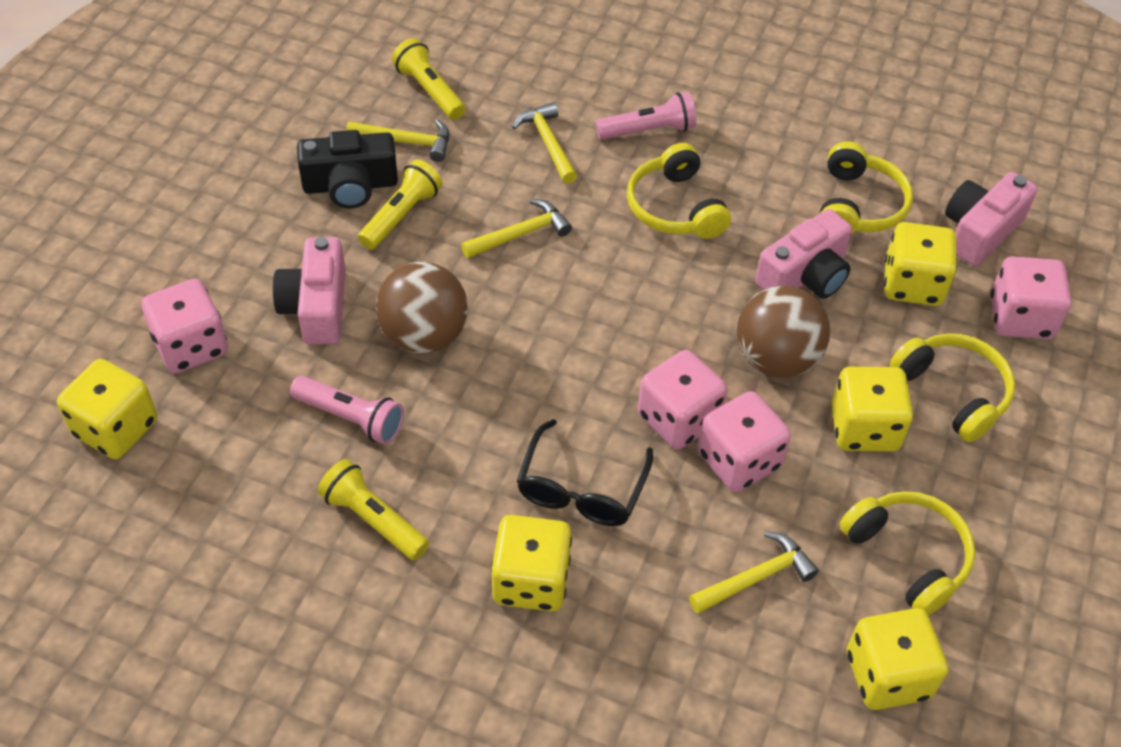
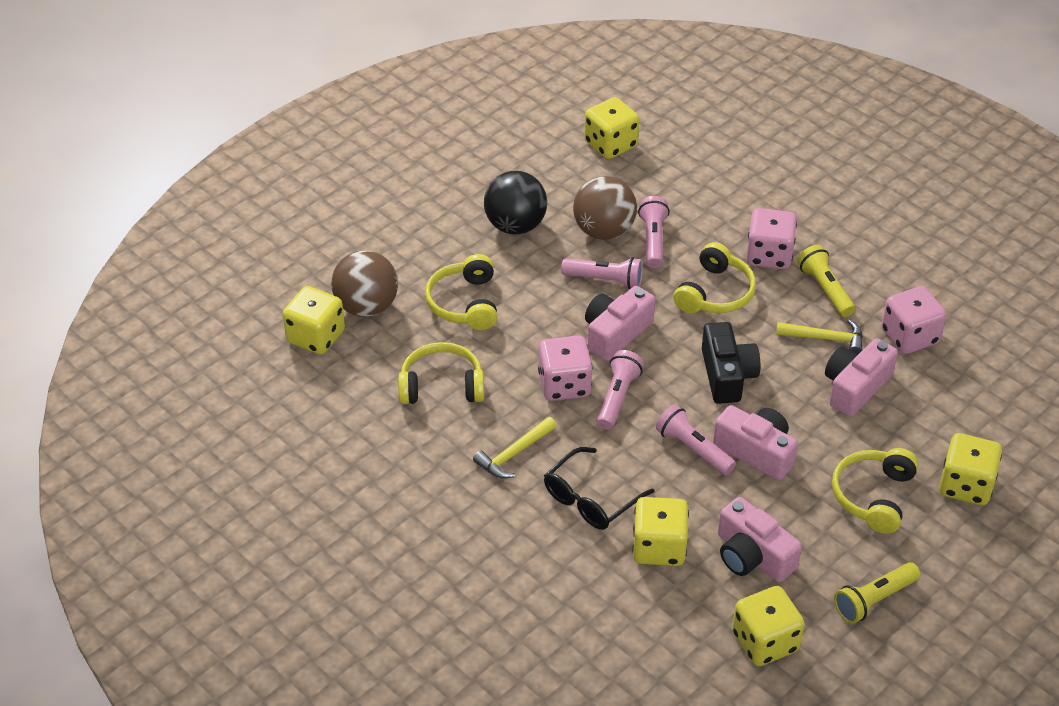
black ball: 0 -> 1
pink camera: 3 -> 4
pink dice: 4 -> 3
pink flashlight: 2 -> 4
yellow flashlight: 3 -> 2
yellow hammer: 4 -> 2

